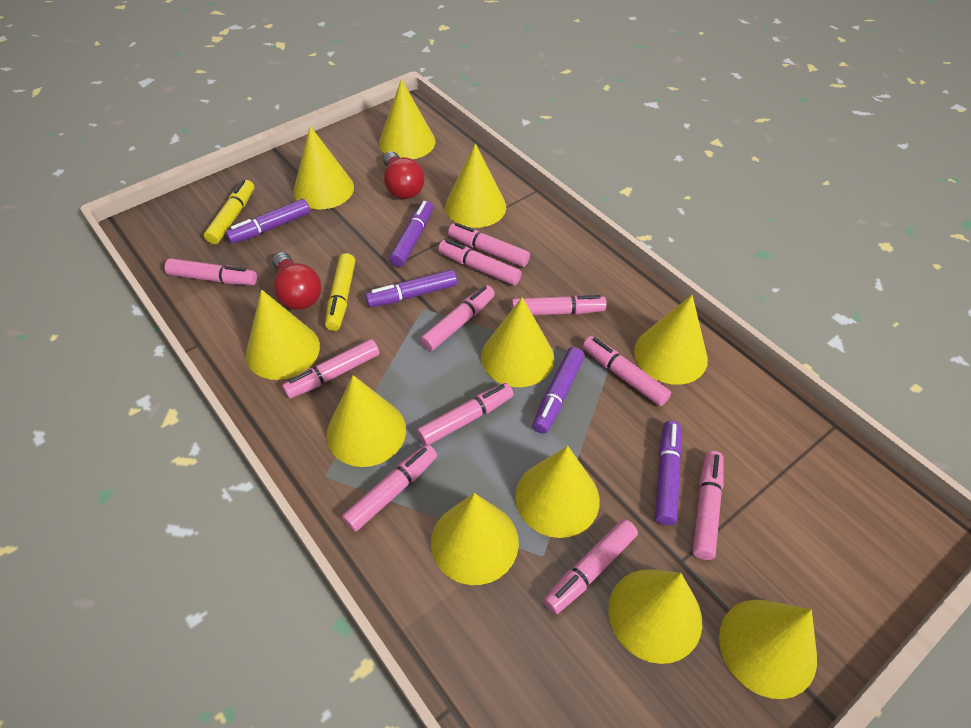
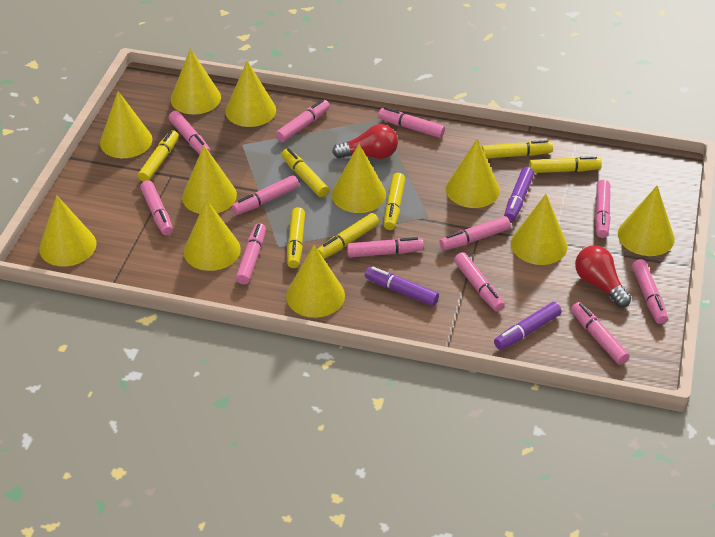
pink marker: 11 -> 12
purple marker: 5 -> 3
yellow marker: 2 -> 7

